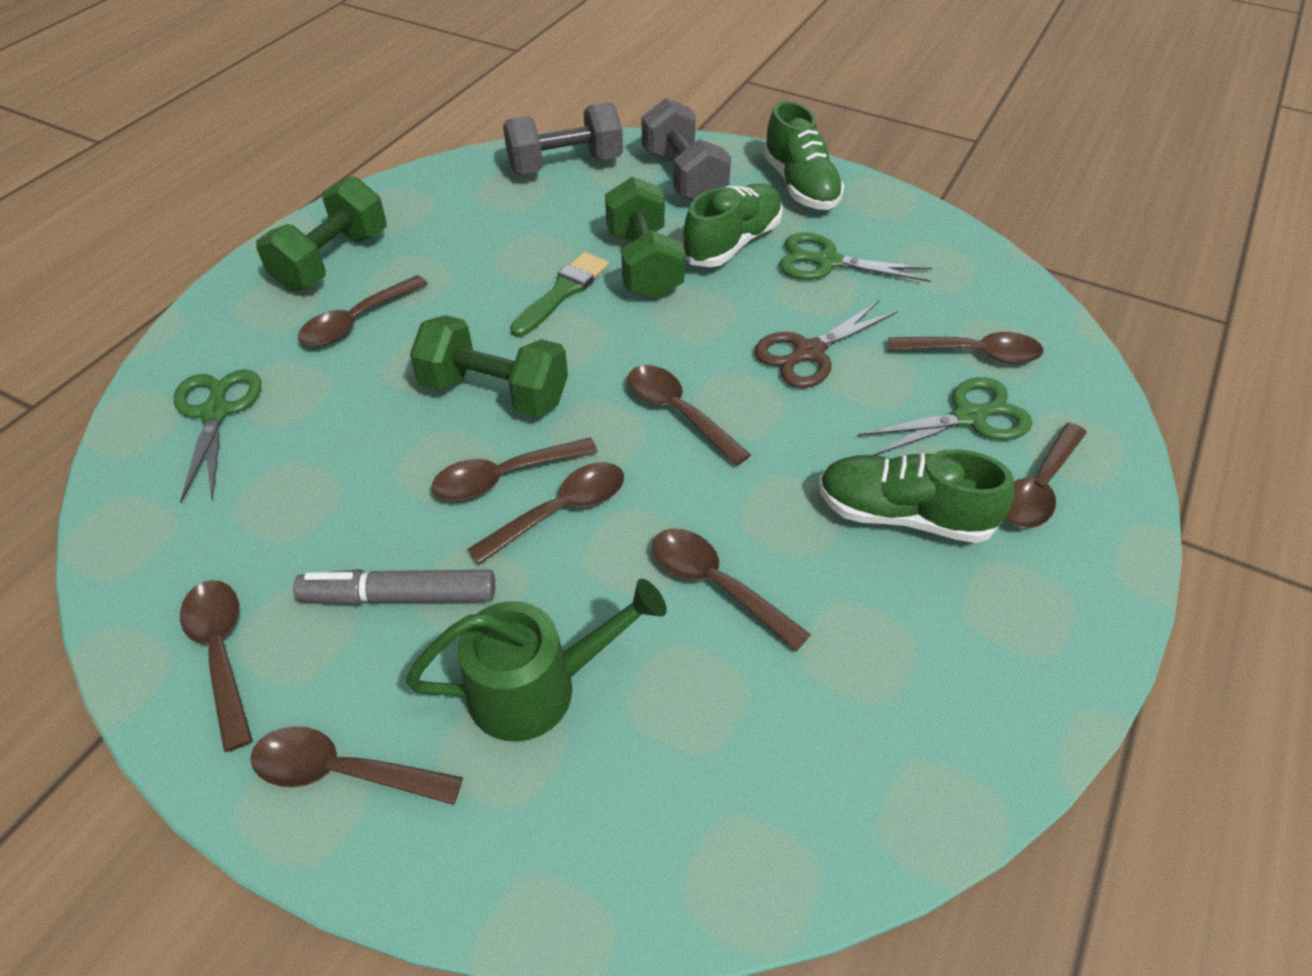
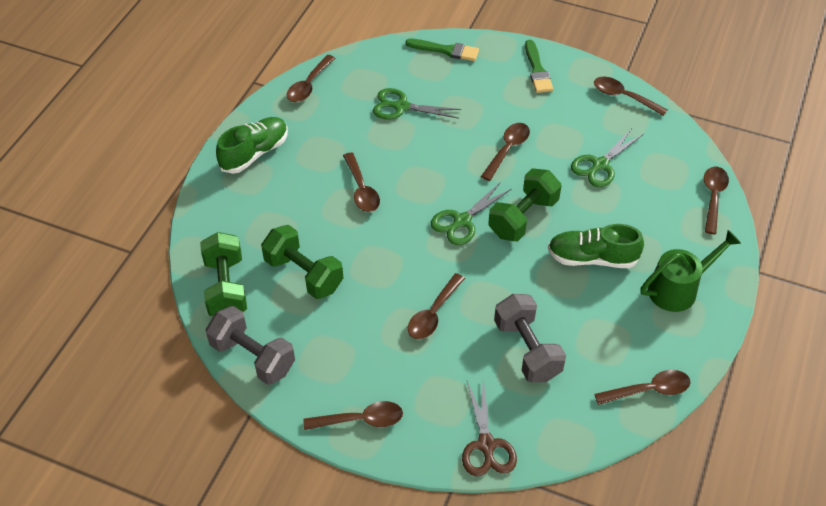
brown spoon: 9 -> 8
green brush: 1 -> 2
green shoe: 3 -> 2
grey marker: 1 -> 0

